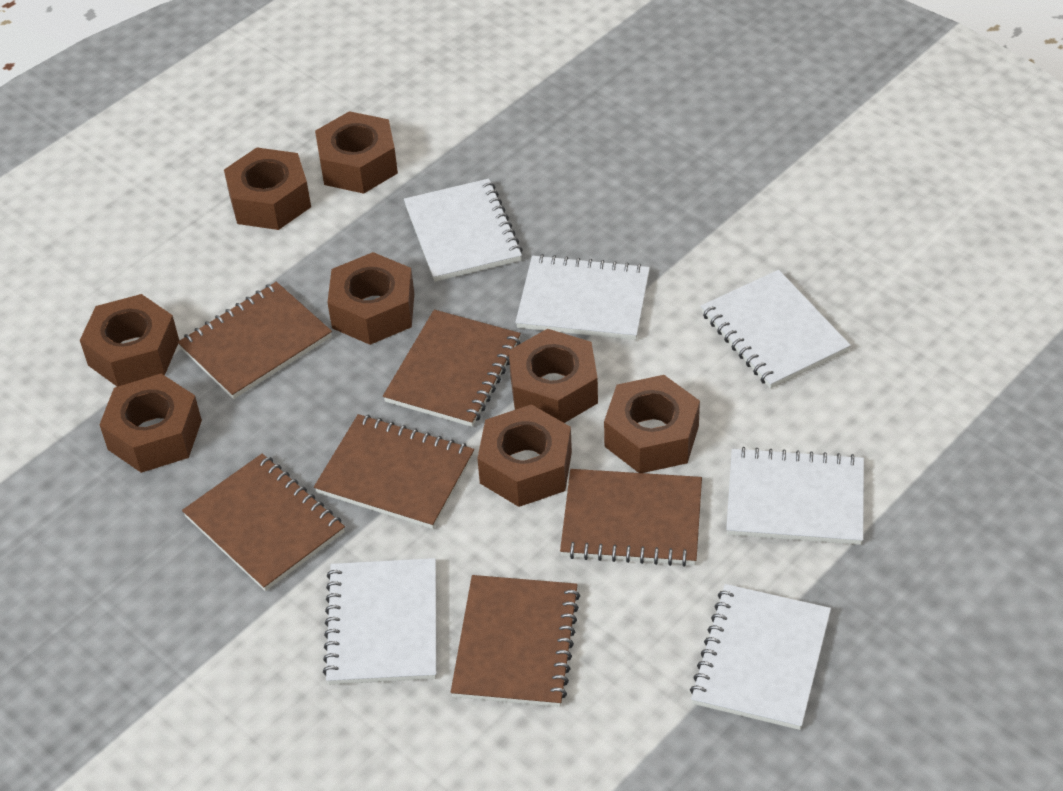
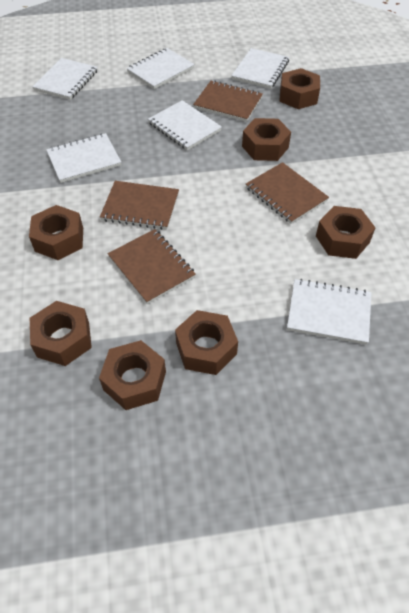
brown notebook: 6 -> 4
brown nut: 8 -> 7

